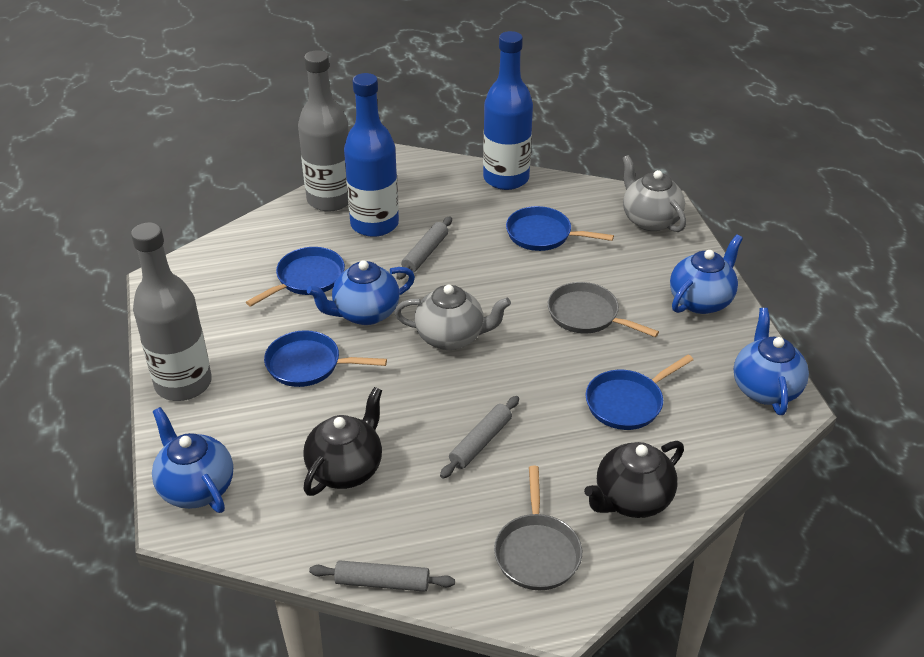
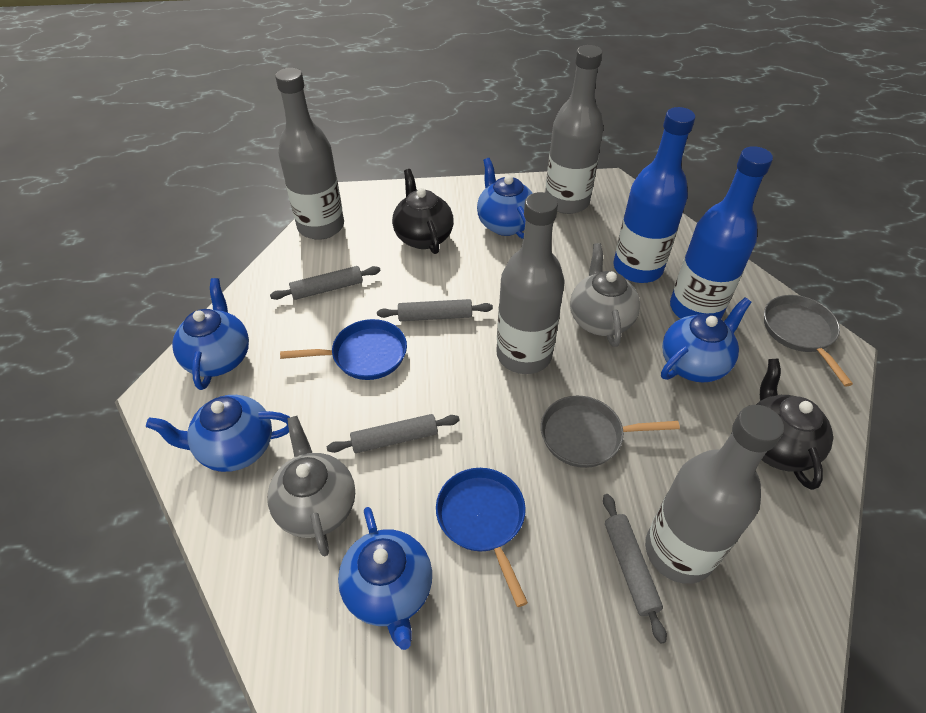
blue pan: 4 -> 2
blue teapot: 4 -> 5
grey bottle: 2 -> 4
grey rolling pin: 3 -> 4

